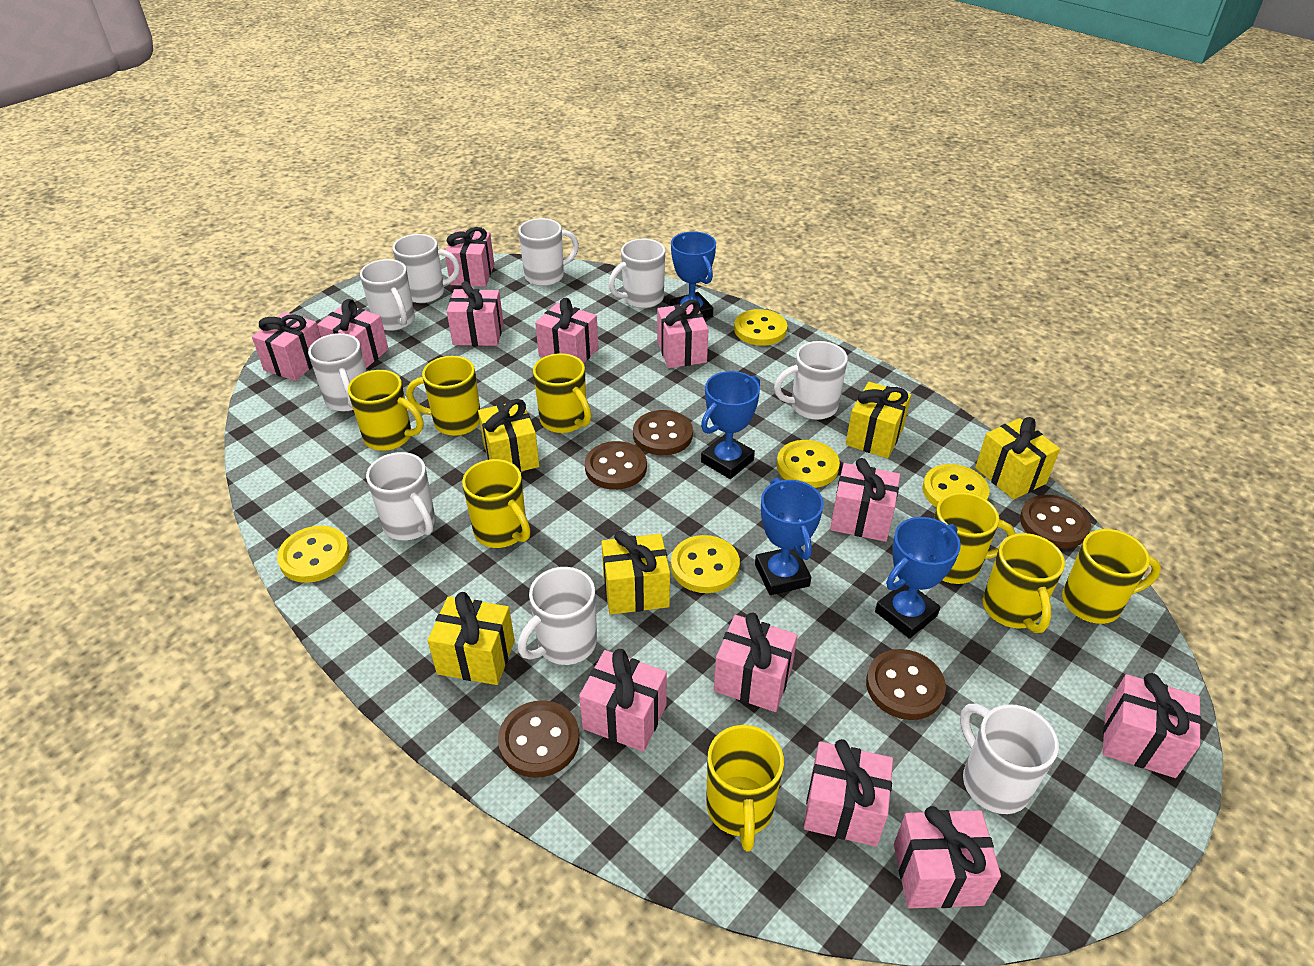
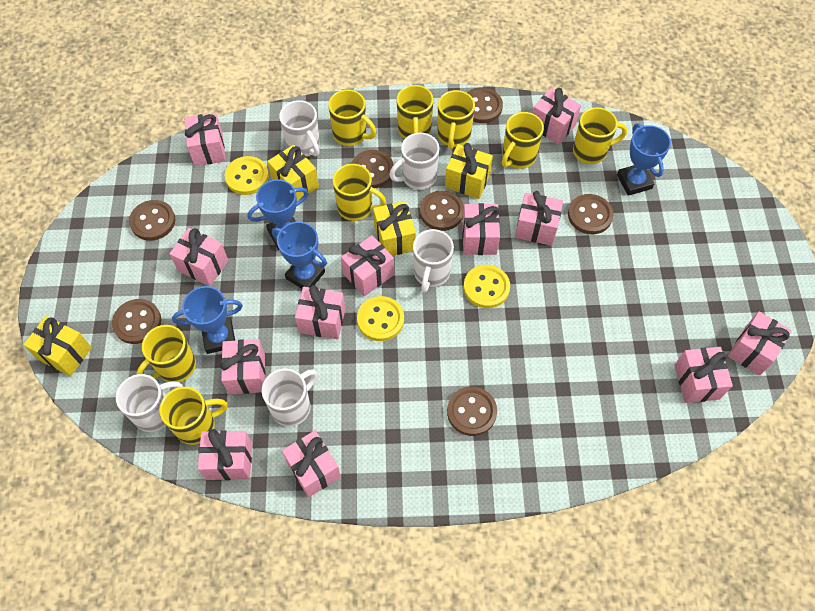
brown button: 5 -> 7
white mug: 9 -> 5
yellow button: 5 -> 3
yellow gift: 5 -> 4

